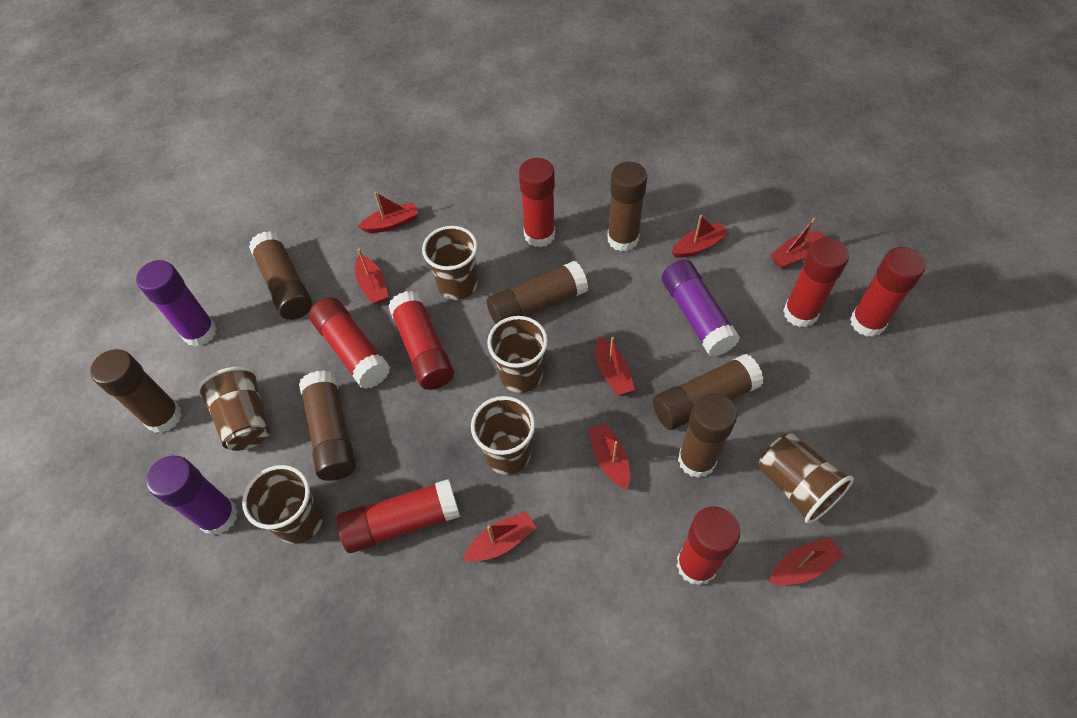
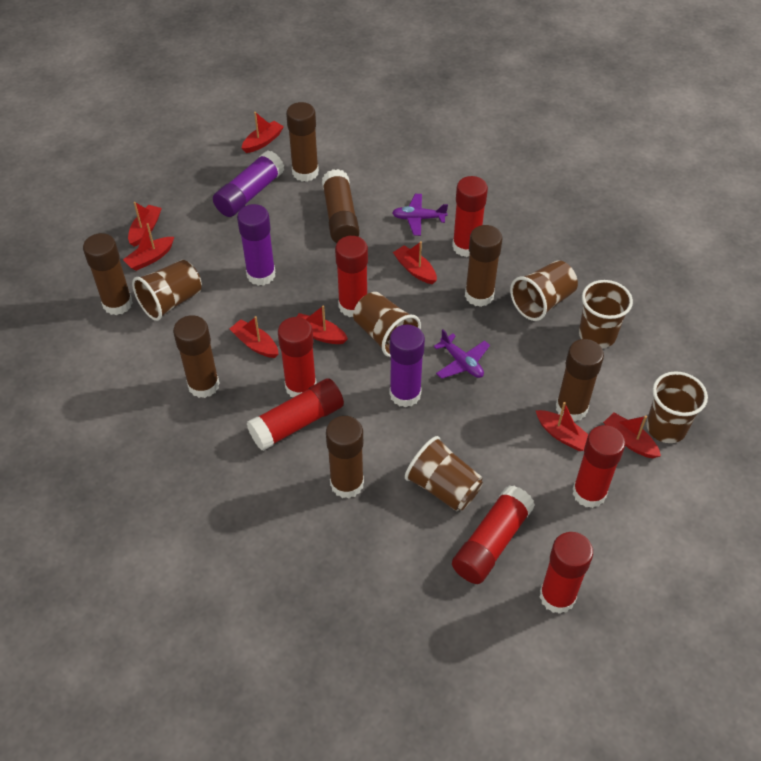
purple plane: 0 -> 2

